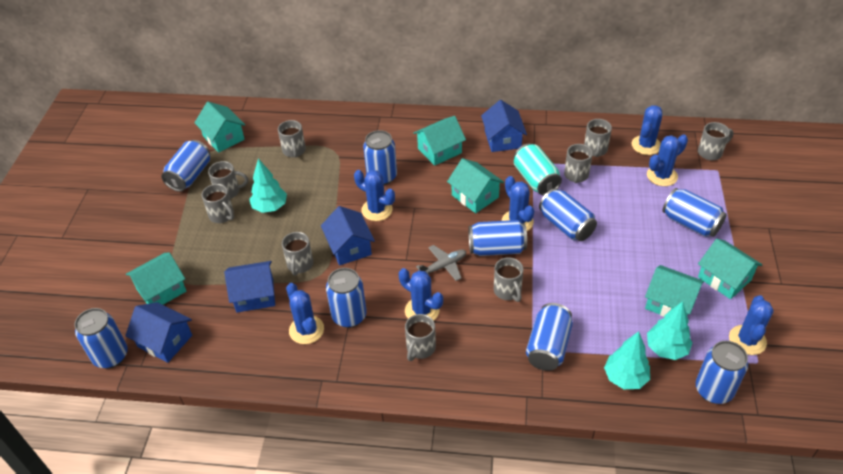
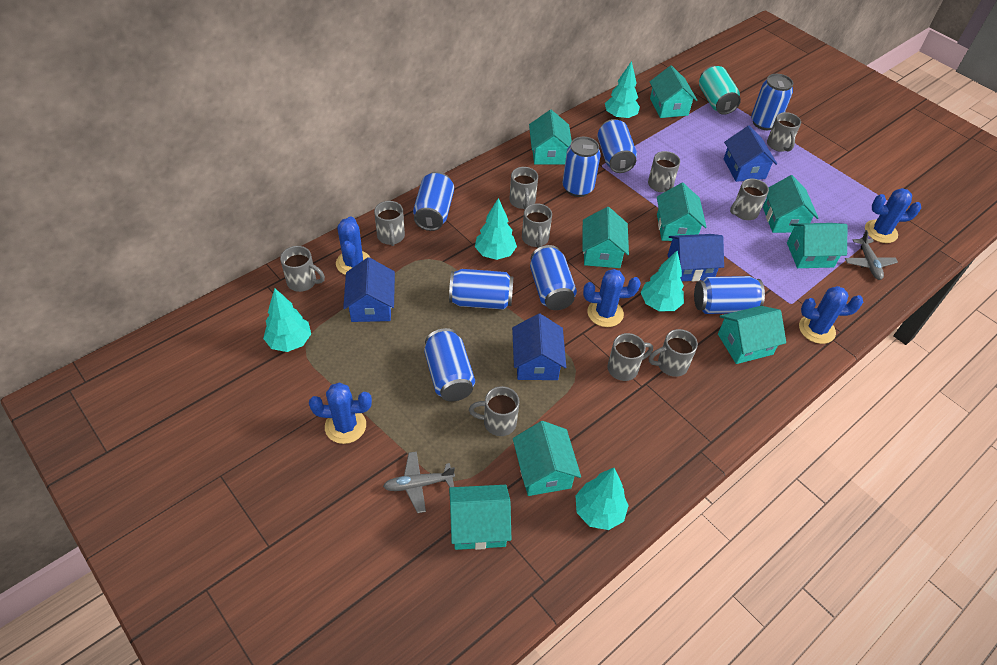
blue cactus: 7 -> 5
blue can: 9 -> 8
grey mug: 9 -> 10
grey plane: 1 -> 2
turquoise house: 6 -> 9
turquoise tree: 3 -> 5

